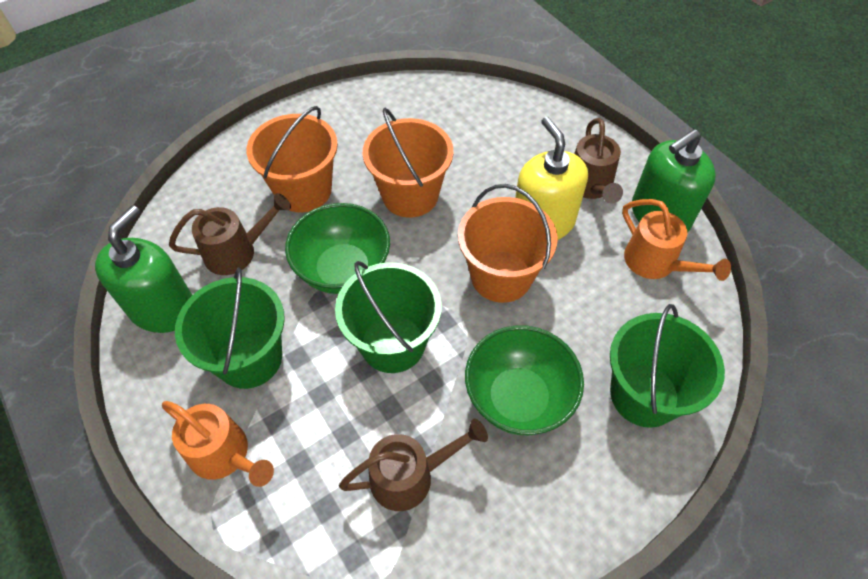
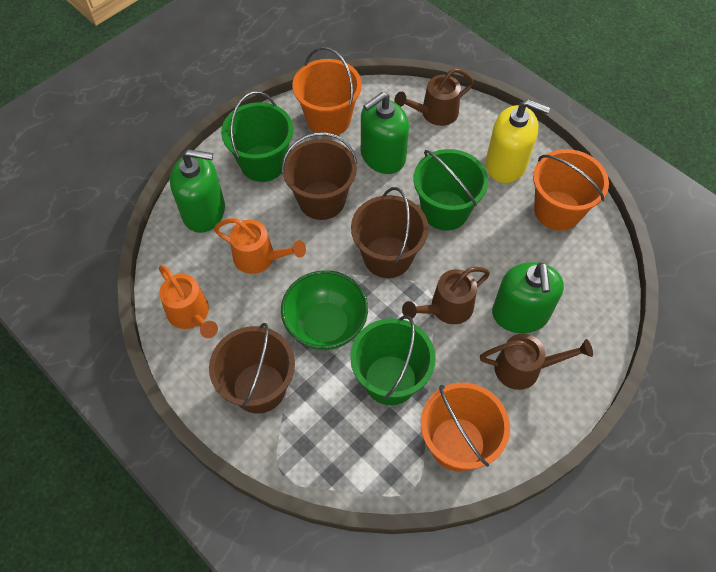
brown bucket: 0 -> 3
green bowl: 2 -> 1
green soap dispenser: 2 -> 3

